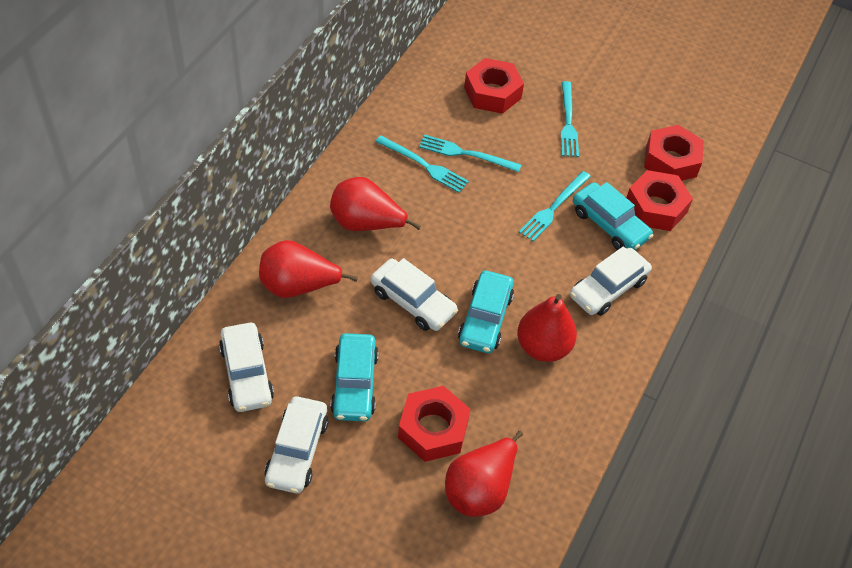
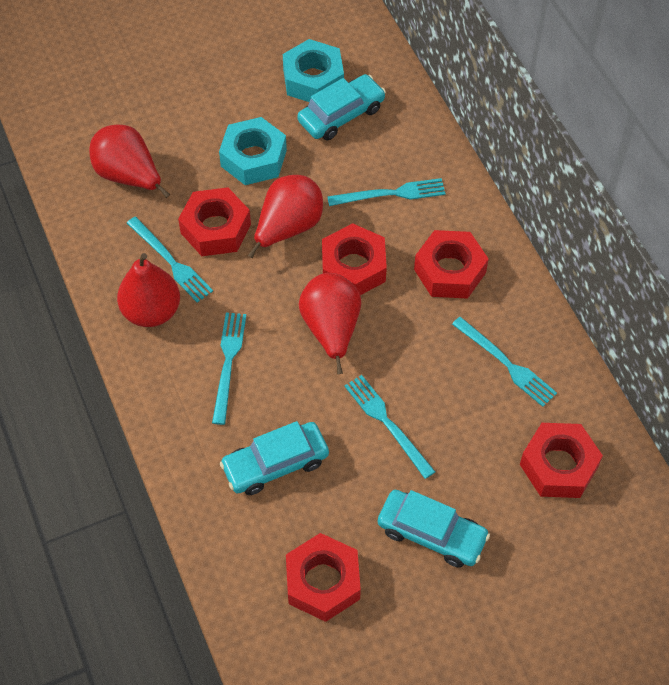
red nut: 4 -> 5
turquoise fork: 4 -> 5
turquoise nut: 0 -> 2
white car: 4 -> 0

